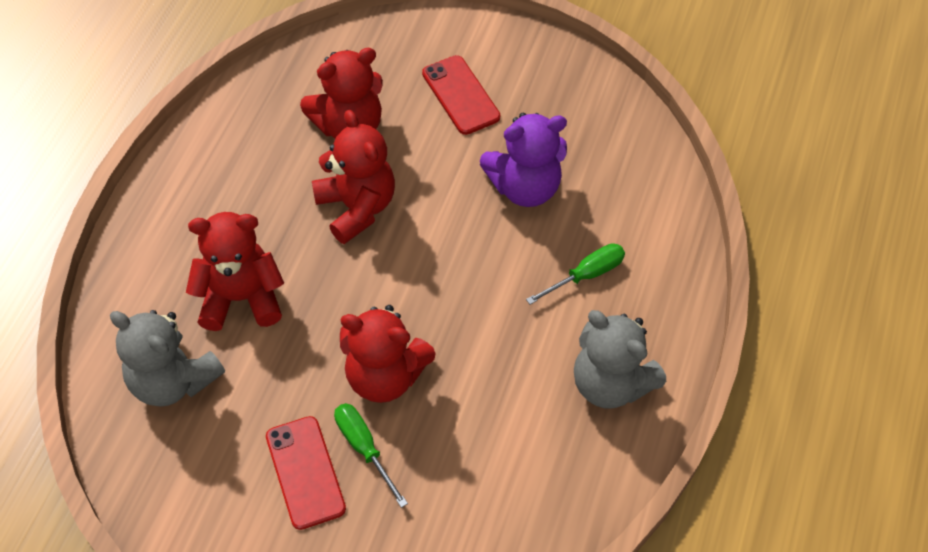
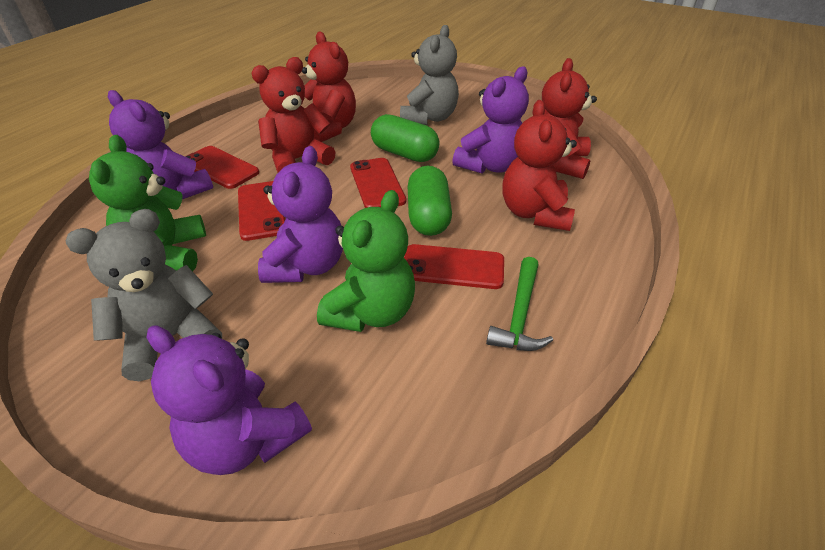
green capsule: 0 -> 2
green hammer: 0 -> 1
green screwdriver: 2 -> 0
green teddy bear: 0 -> 2
purple teddy bear: 1 -> 4
red phone: 2 -> 4

